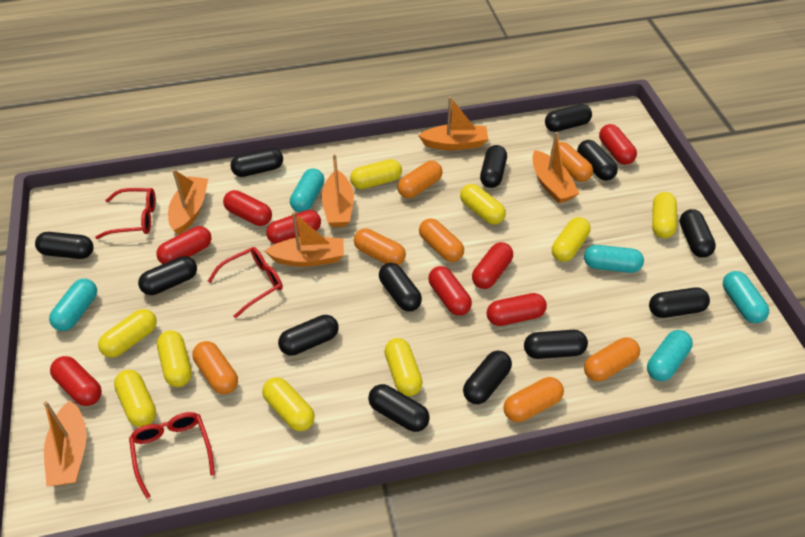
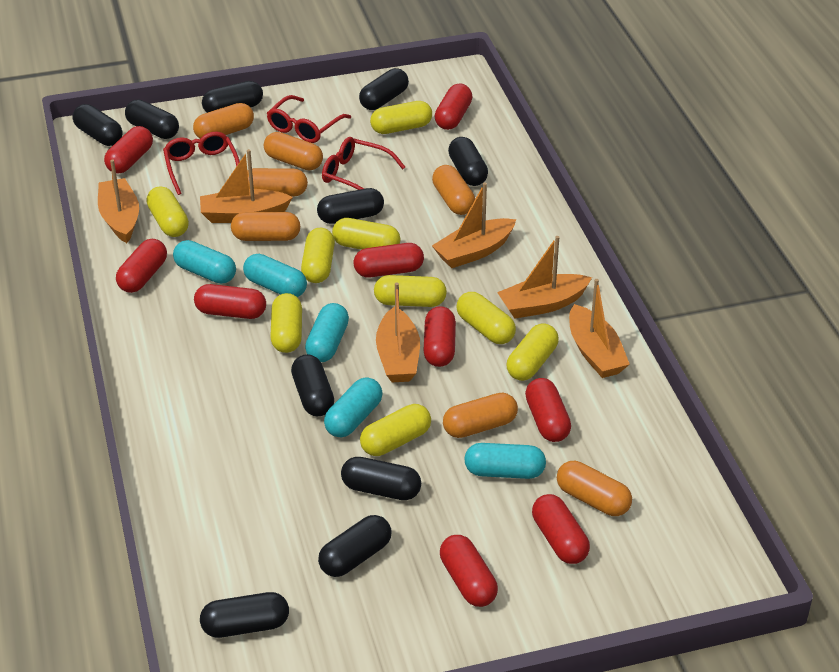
black capsule: 13 -> 10
red capsule: 8 -> 9

